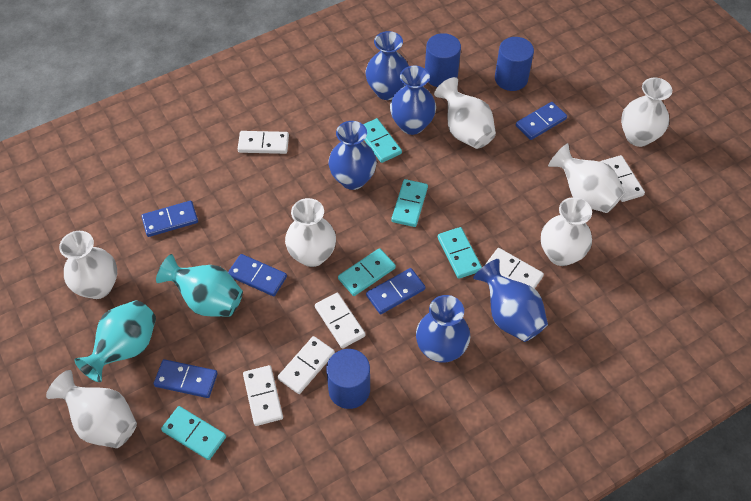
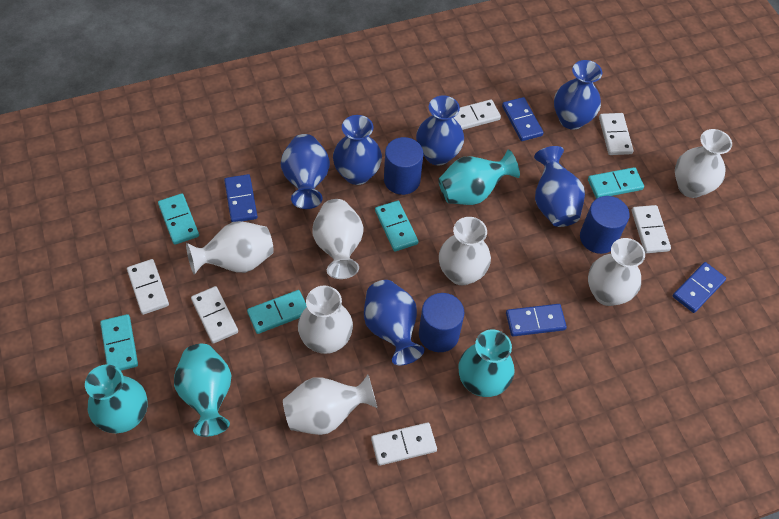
blue domino: 5 -> 4
blue vase: 5 -> 6
turquoise vase: 2 -> 4

